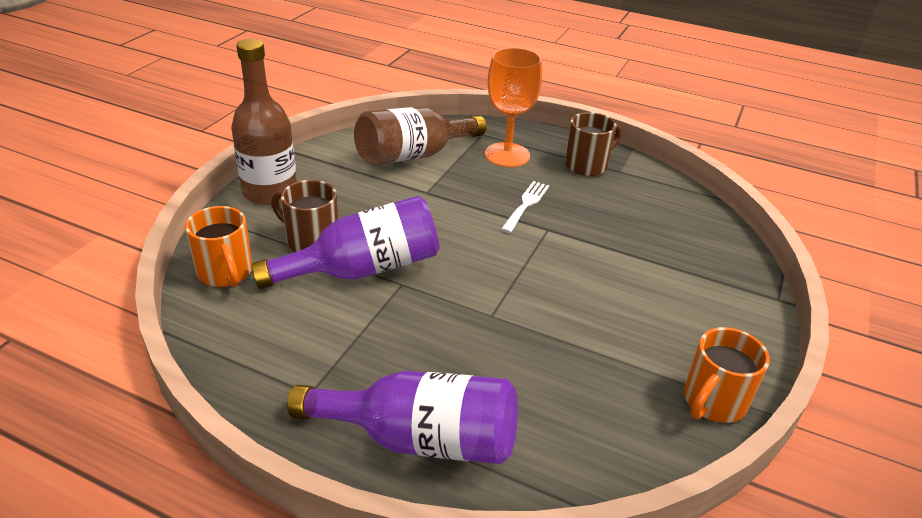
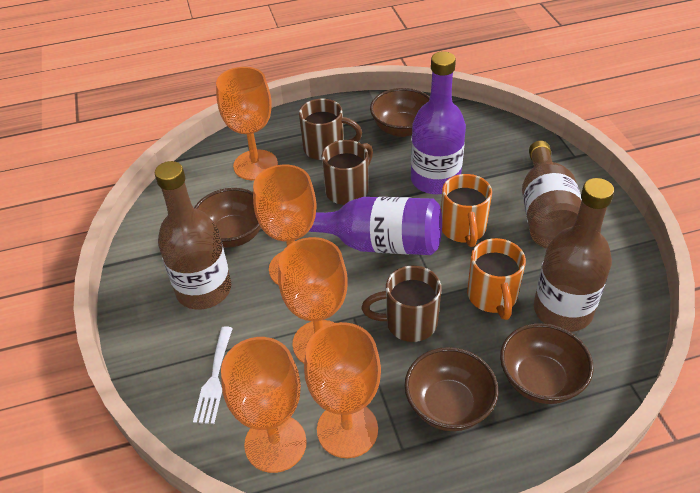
brown bottle: 2 -> 3
brown bowl: 0 -> 4
brown mug: 2 -> 3
orange goblet: 1 -> 5

